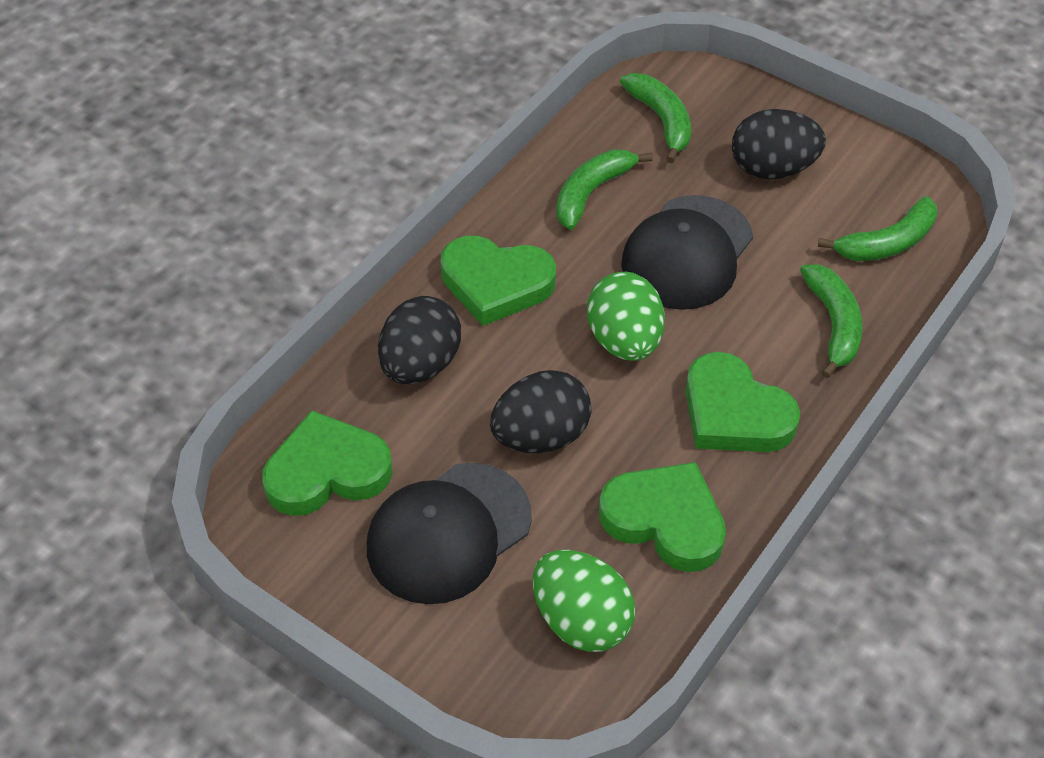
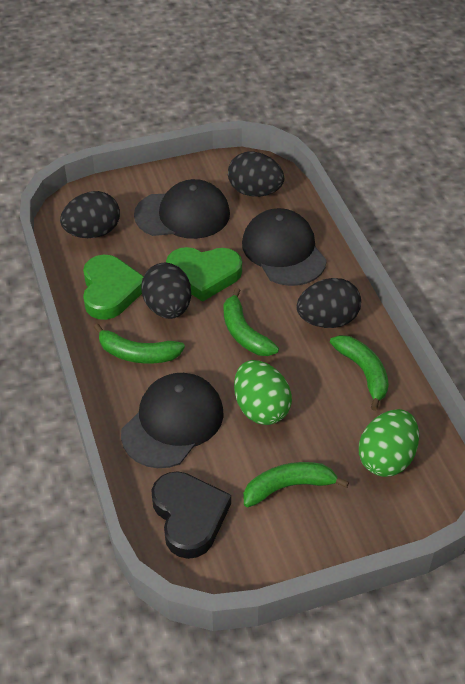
black cap: 2 -> 3
black egg: 3 -> 4
black heart: 0 -> 1
green heart: 4 -> 2

